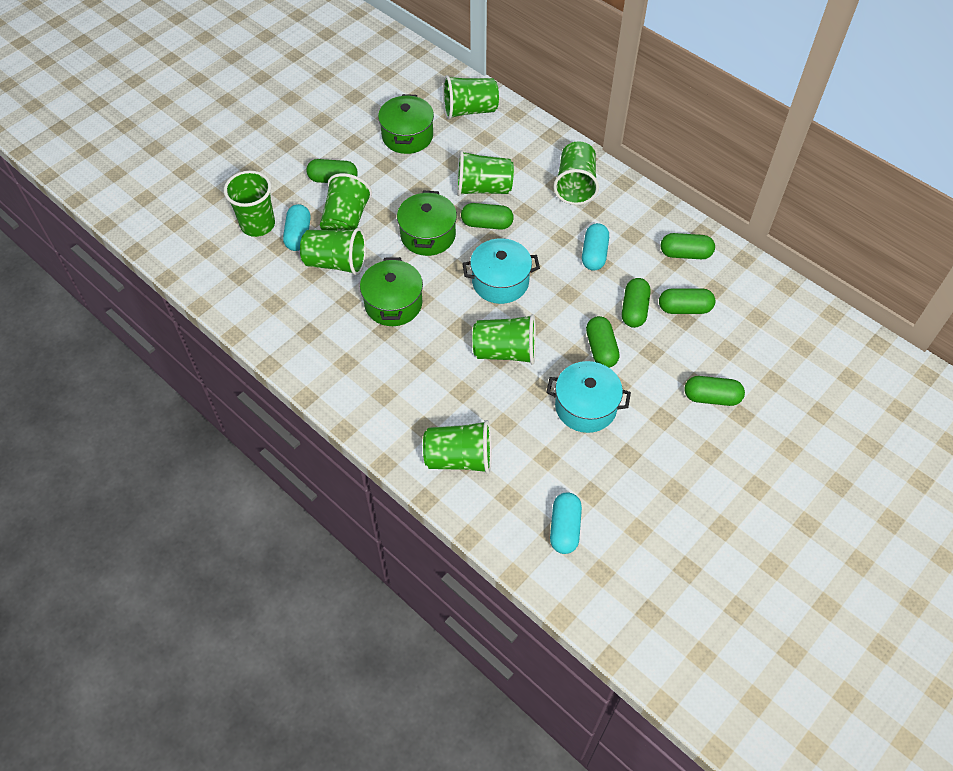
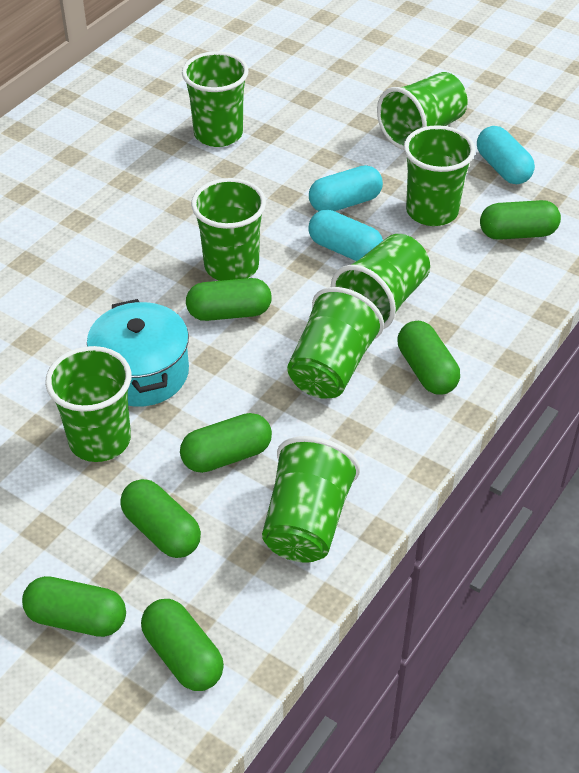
green pot: 3 -> 0
turquoise pot: 2 -> 1

